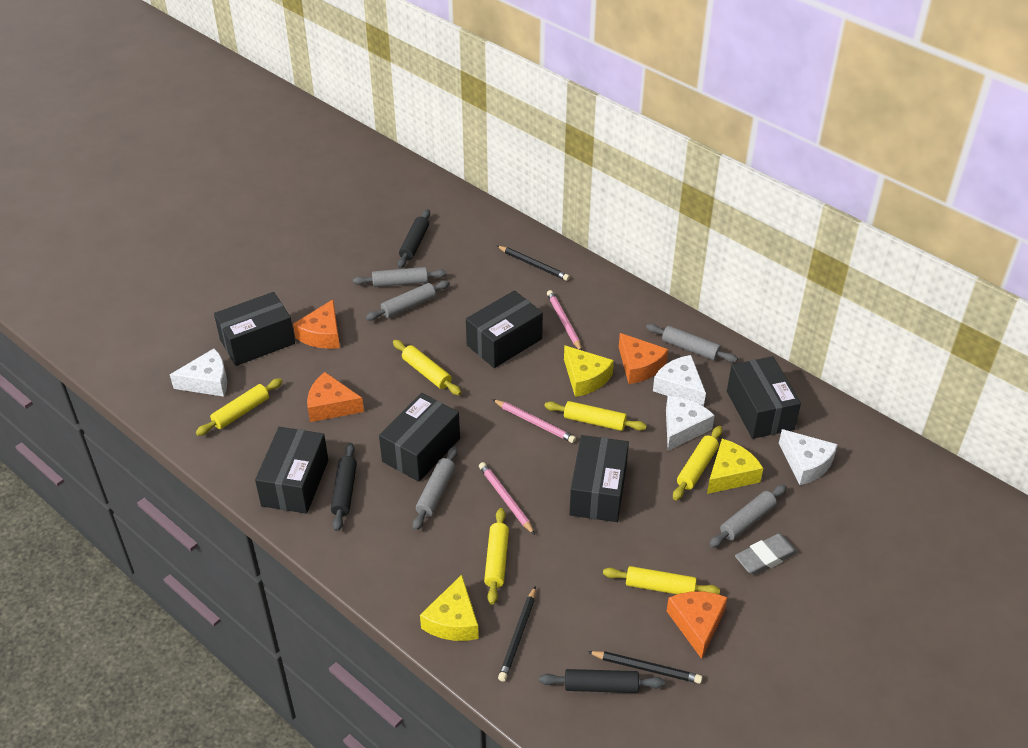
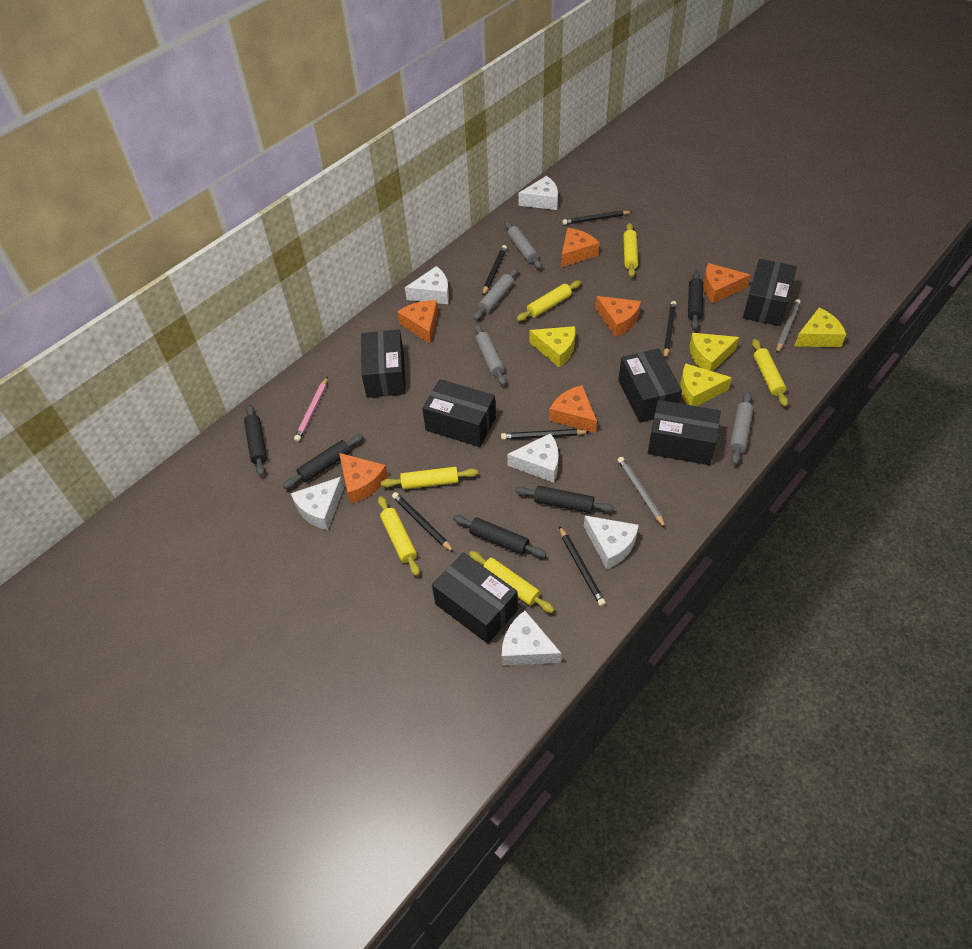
black pencil: 3 -> 6
black rolling pin: 3 -> 5
grey eraser: 1 -> 0
grey pencil: 0 -> 2
grey rolling pin: 5 -> 4
orange cheese: 4 -> 6
pink pencil: 3 -> 1
white cheese: 4 -> 6
yellow cheese: 3 -> 4

